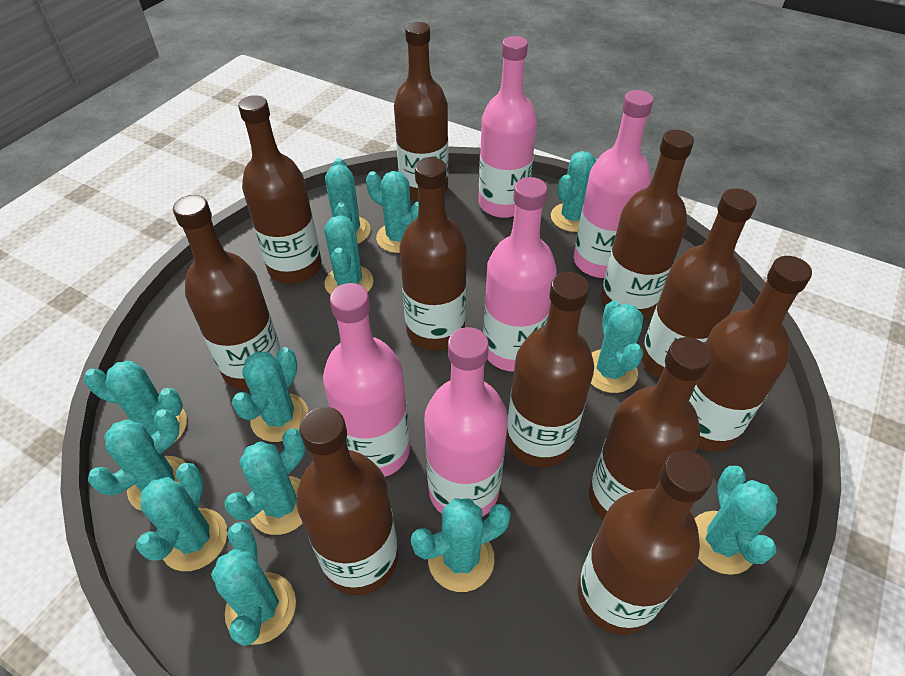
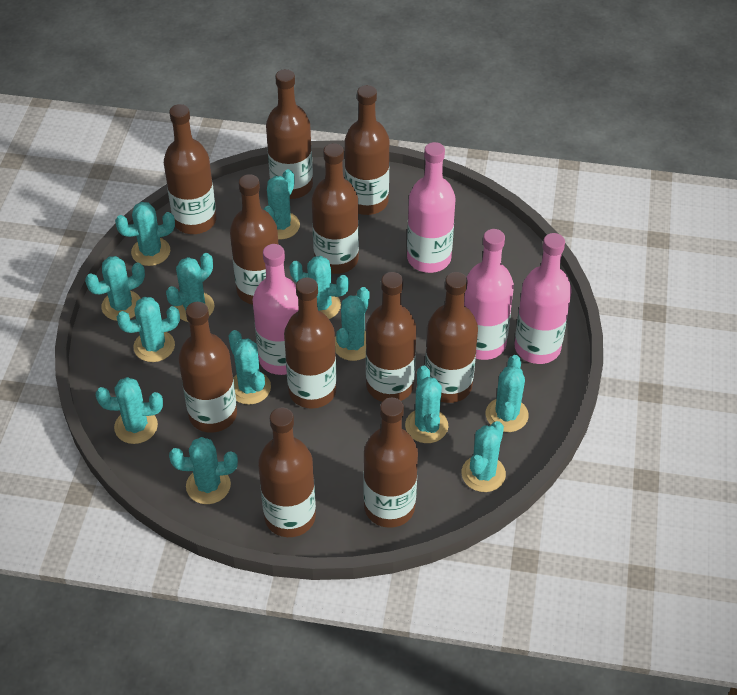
pink bottle: 5 -> 4

